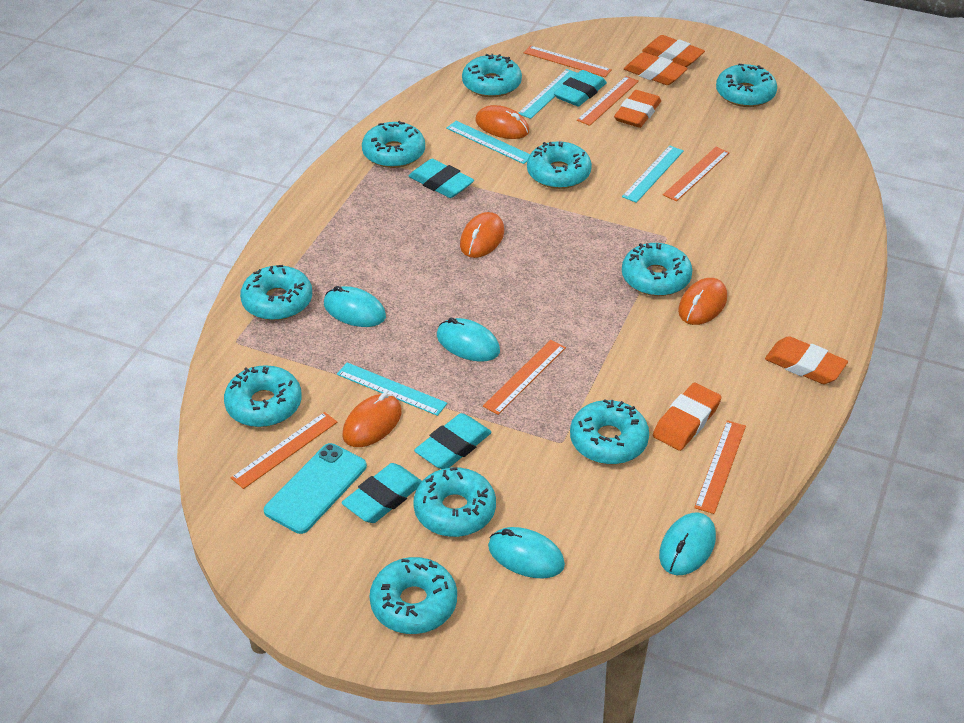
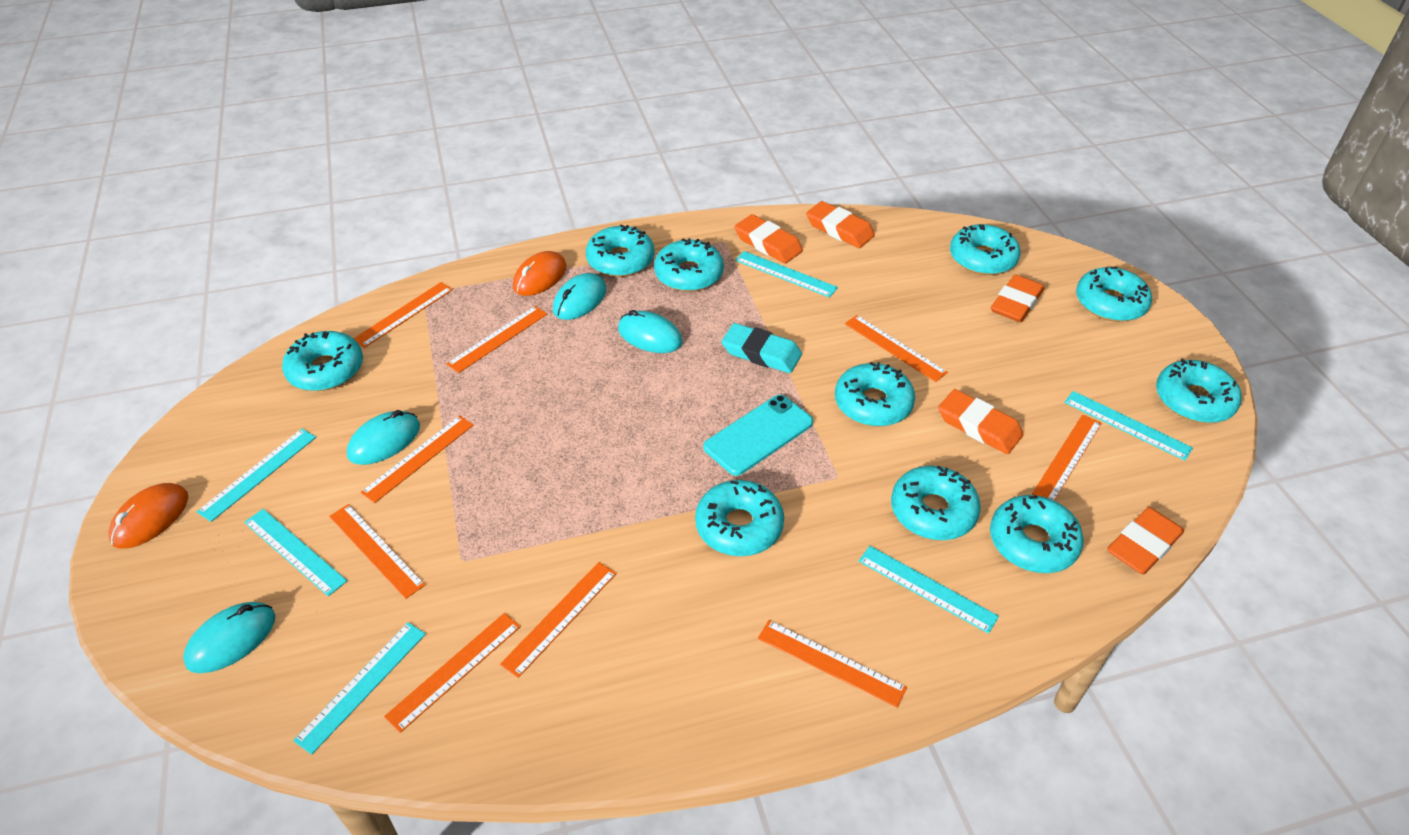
orange mouse: 4 -> 2
orange ruler: 6 -> 9
turquoise eraser: 4 -> 1
turquoise ruler: 4 -> 6

